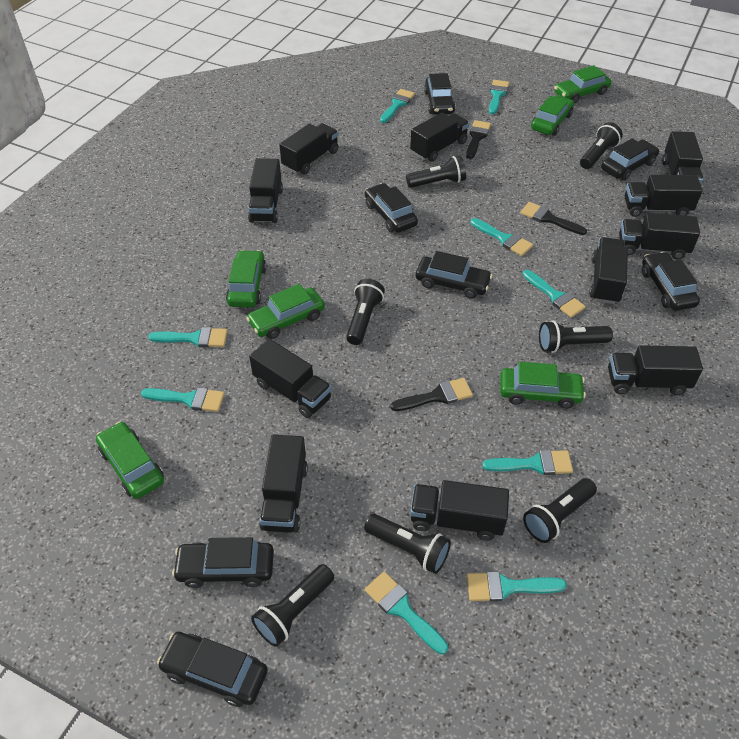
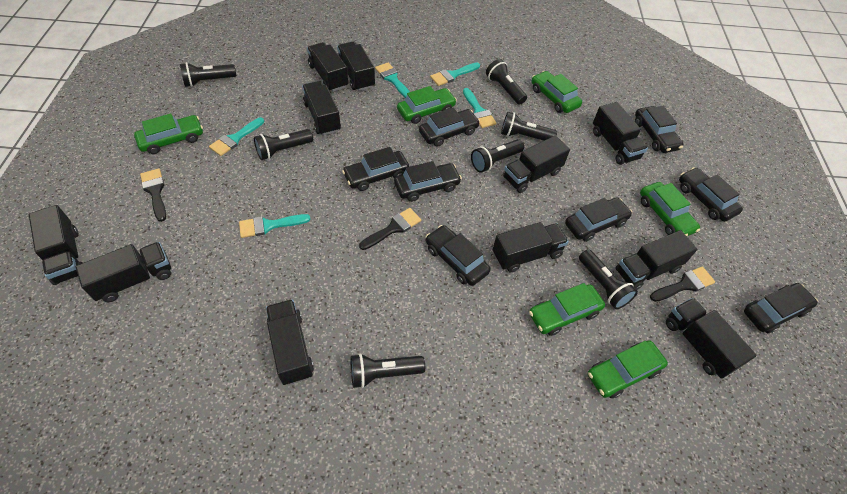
black car: 7 -> 8
turquoise brush: 9 -> 5

